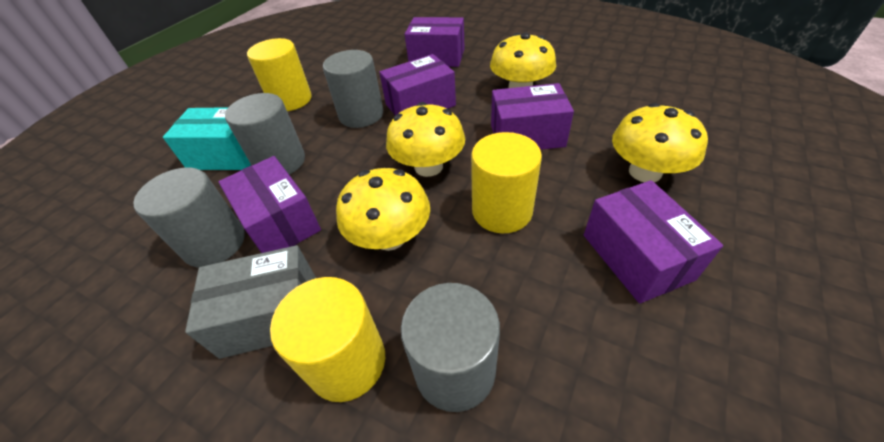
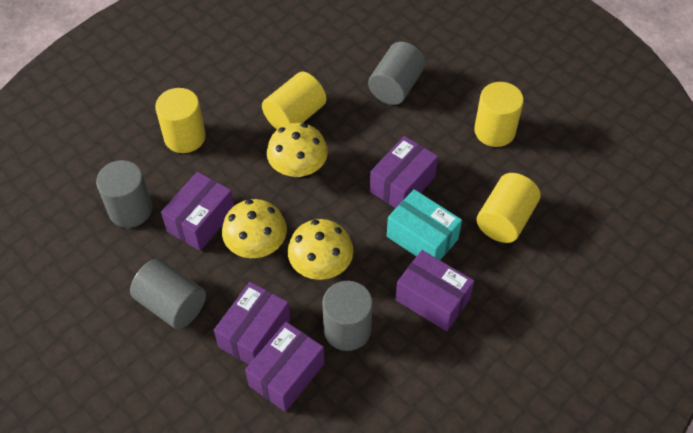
grey box: 1 -> 0
yellow cylinder: 3 -> 4
yellow mushroom: 4 -> 3

